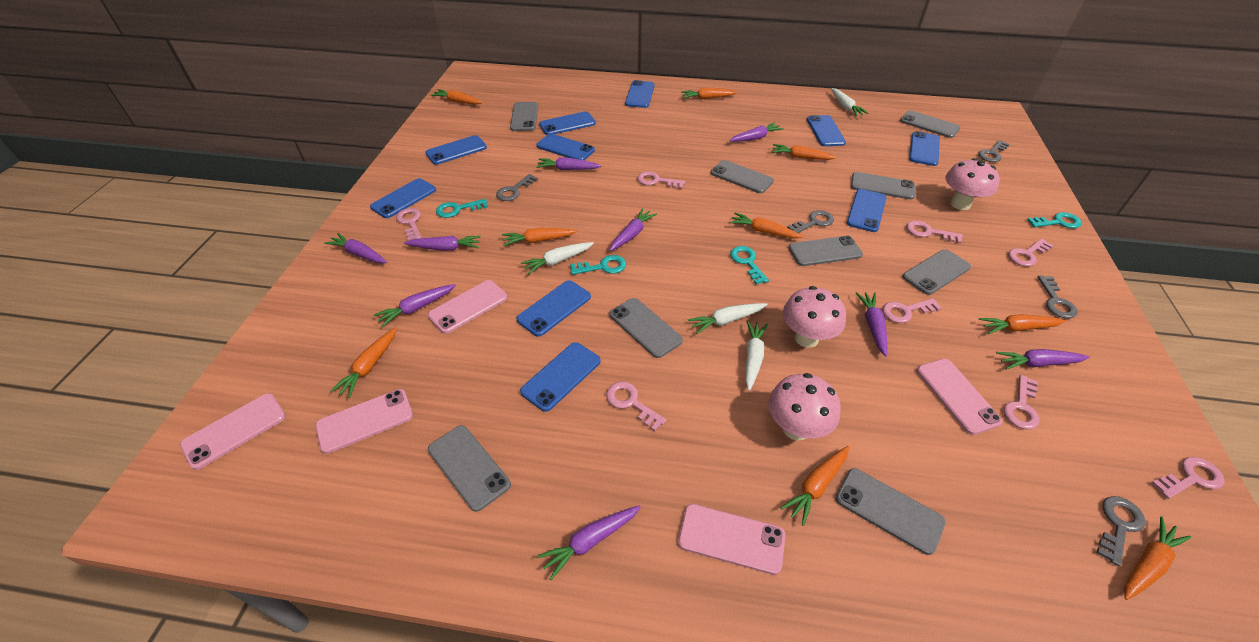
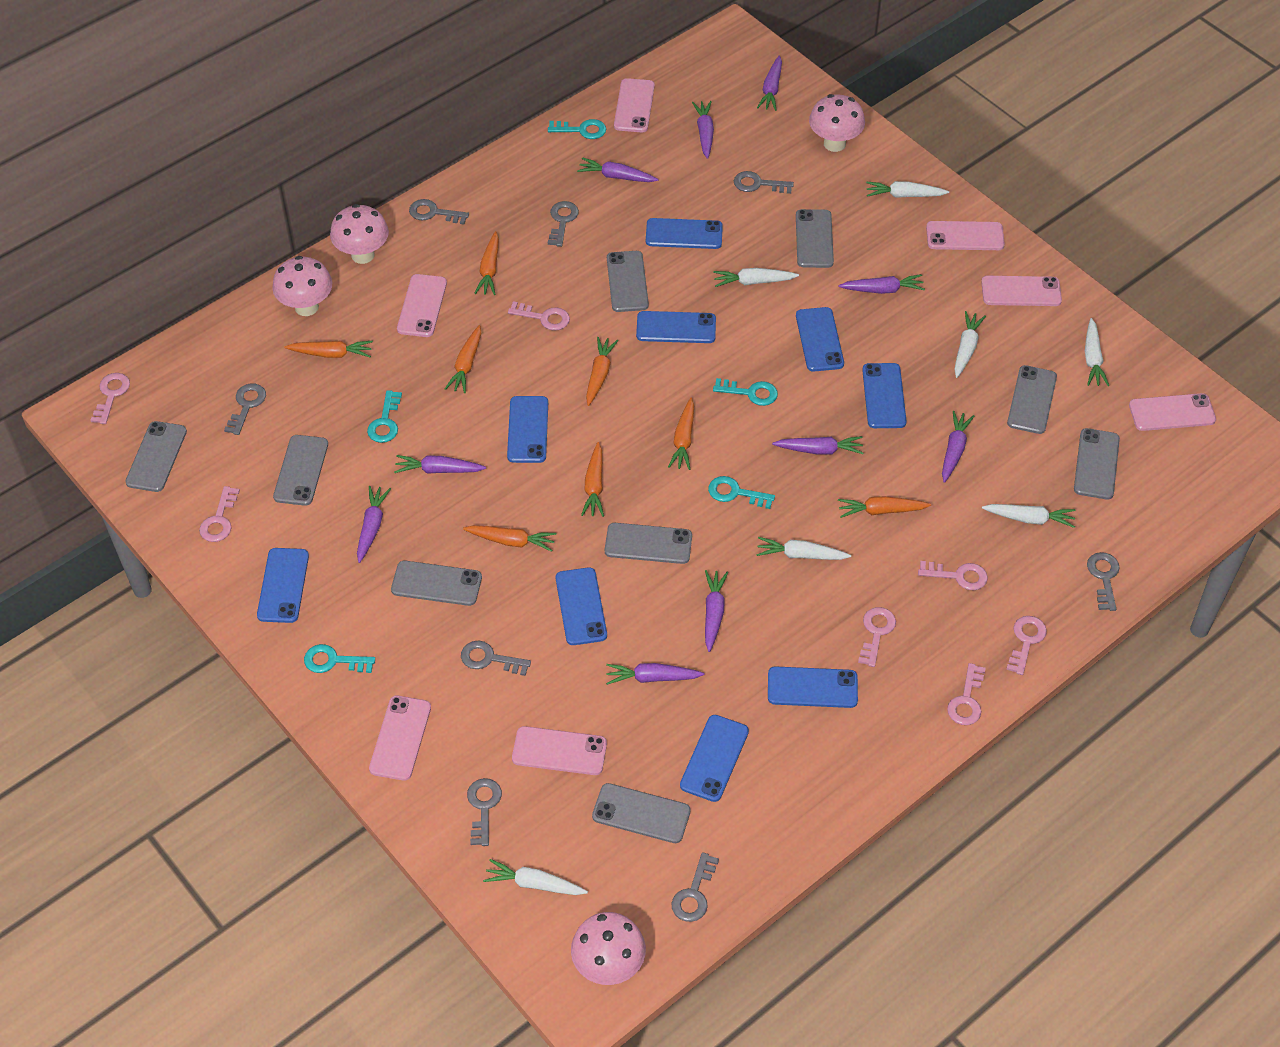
blue phone: 10 -> 9
grey key: 5 -> 8
orange carrot: 9 -> 8
pink key: 8 -> 7
pink mushroom: 3 -> 4
pink phone: 5 -> 7
purple carrot: 9 -> 10
turquoise key: 4 -> 5
white carrot: 4 -> 7

